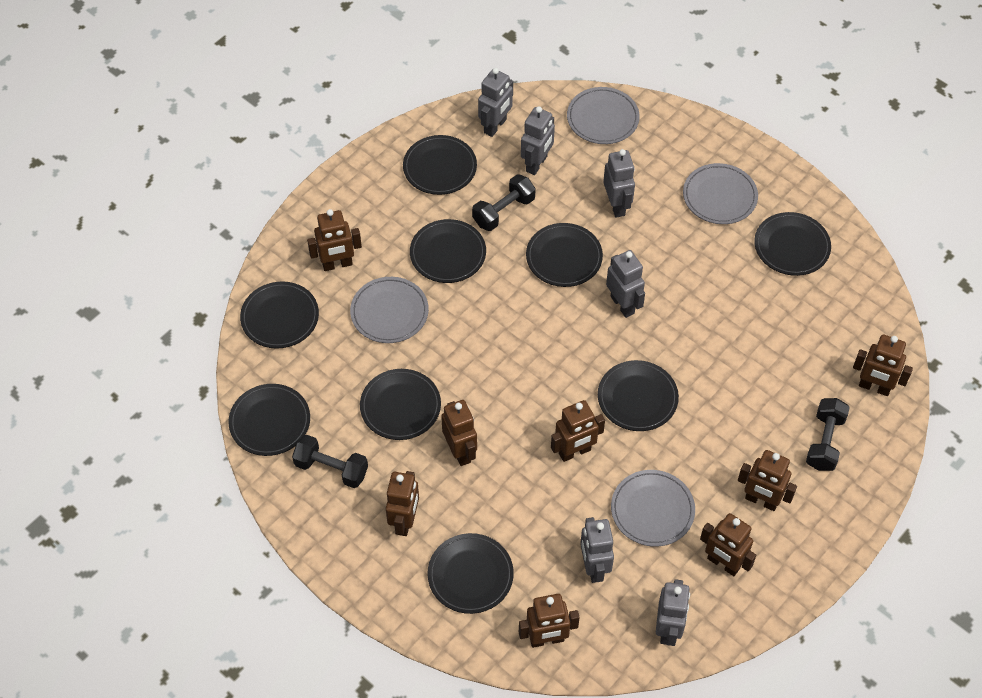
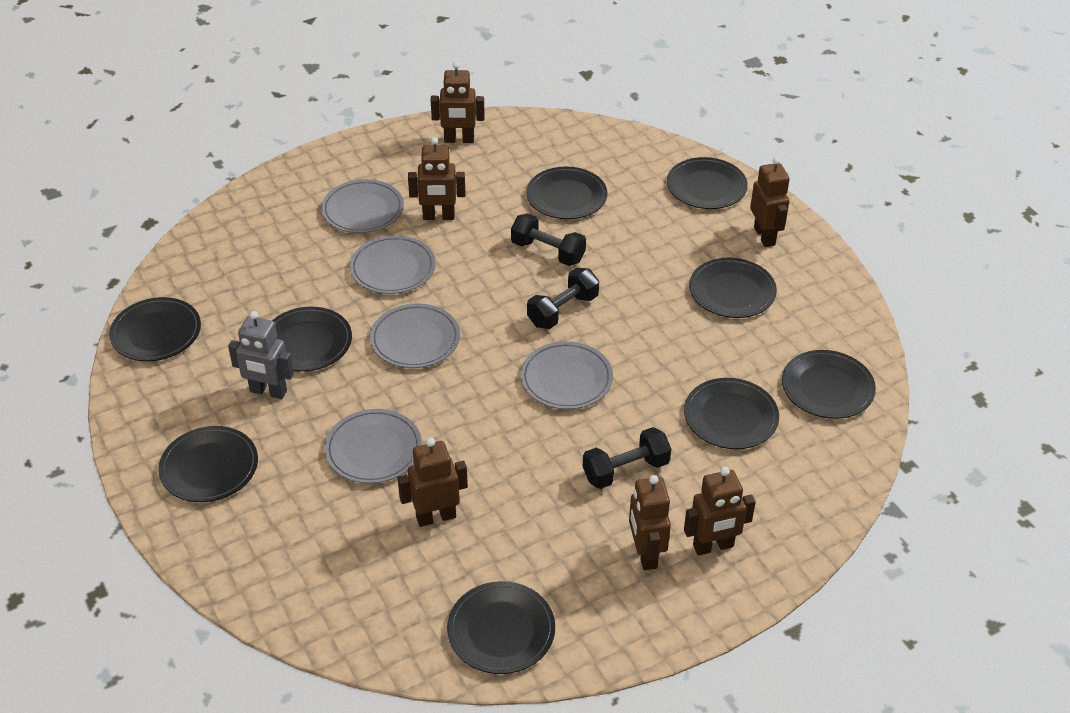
brown robot: 8 -> 6
grey plate: 4 -> 5
grey robot: 6 -> 1

